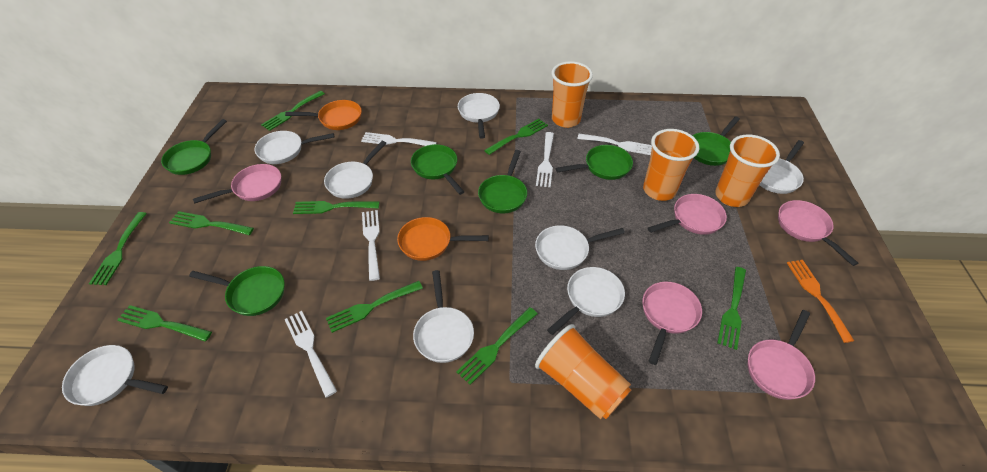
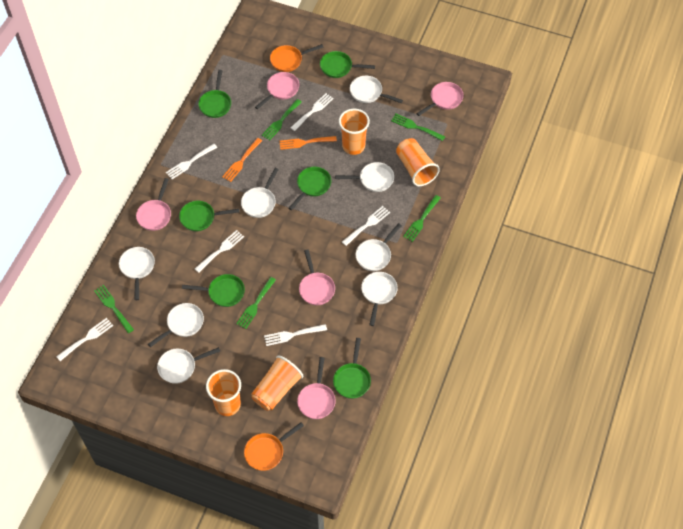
green fork: 9 -> 5
orange fork: 1 -> 2
white fork: 5 -> 6

